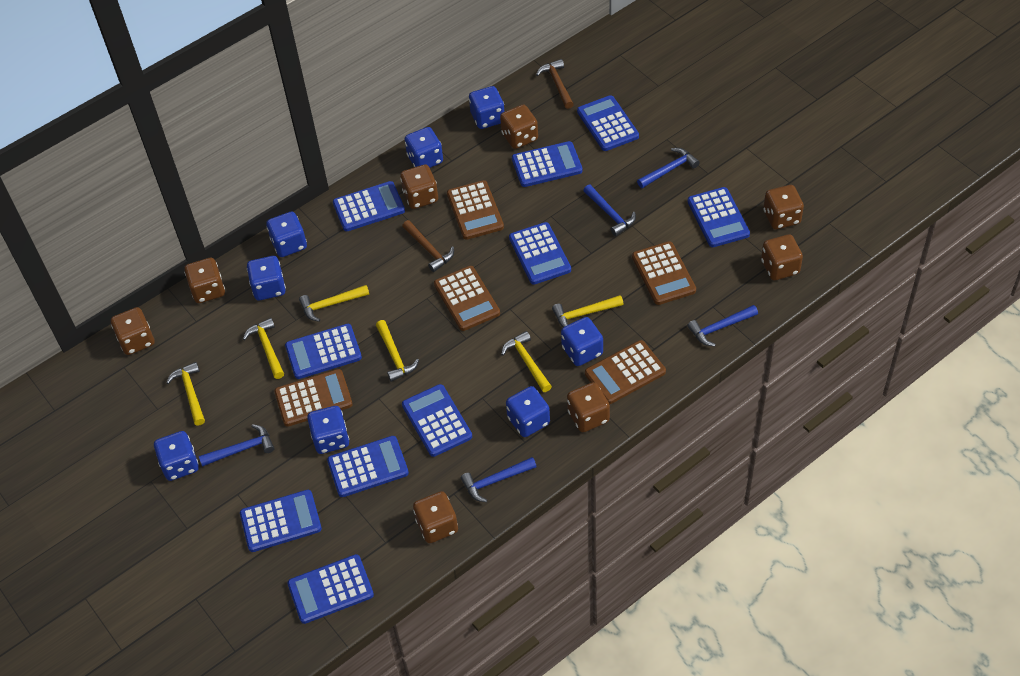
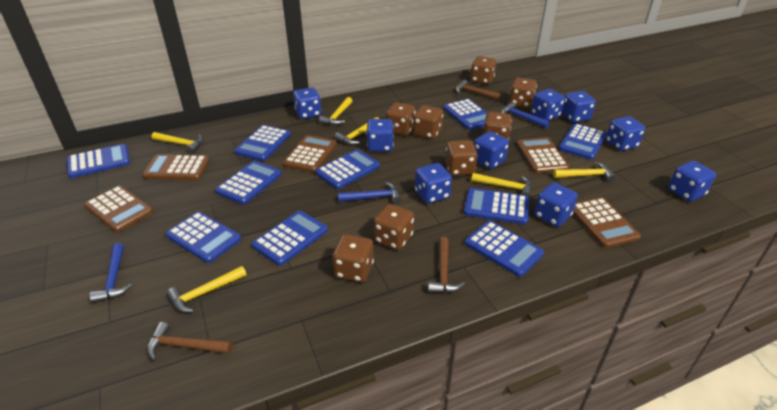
blue dice: 8 -> 9
blue hammer: 5 -> 3
brown hammer: 2 -> 3

